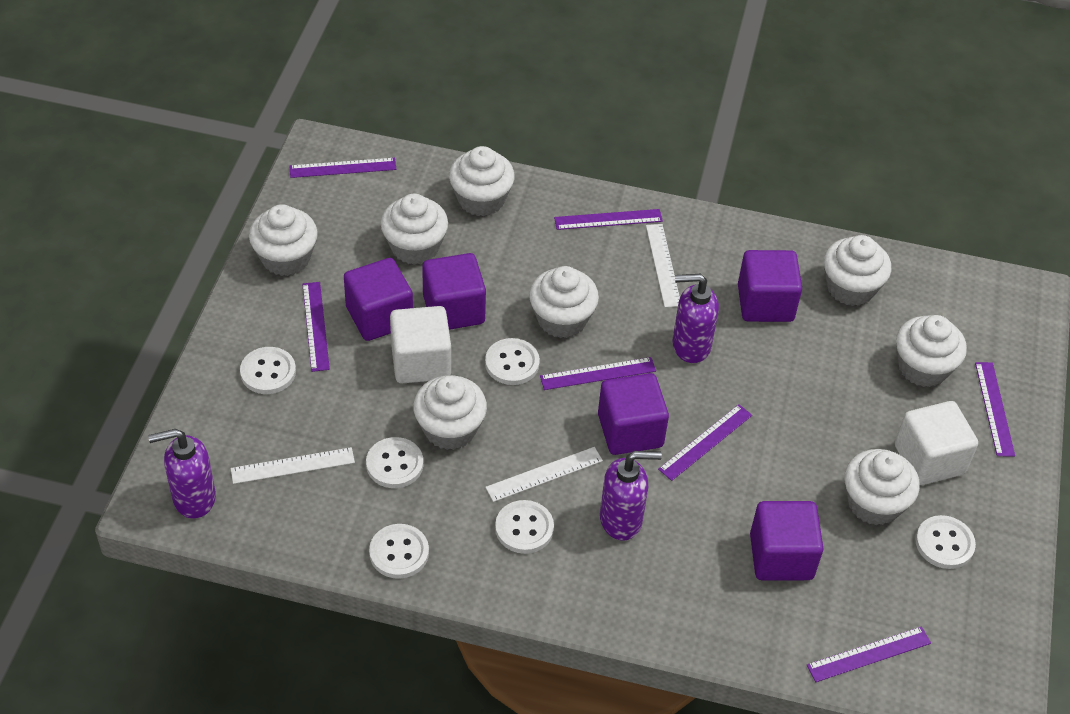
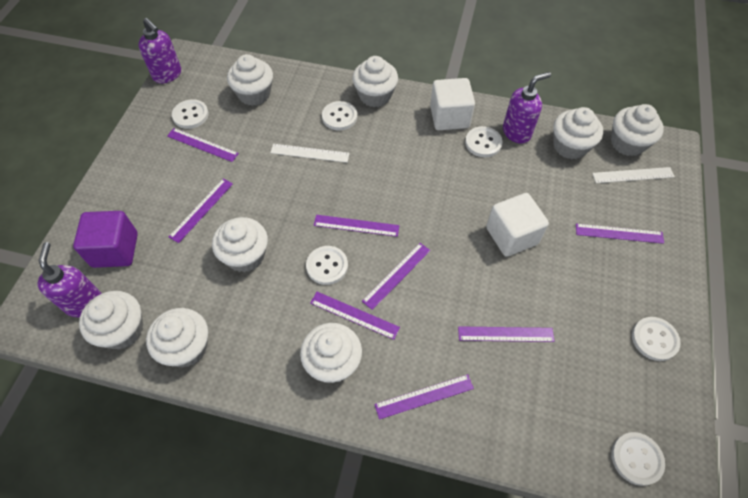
purple cube: 5 -> 1
purple ruler: 7 -> 8
white ruler: 3 -> 2

